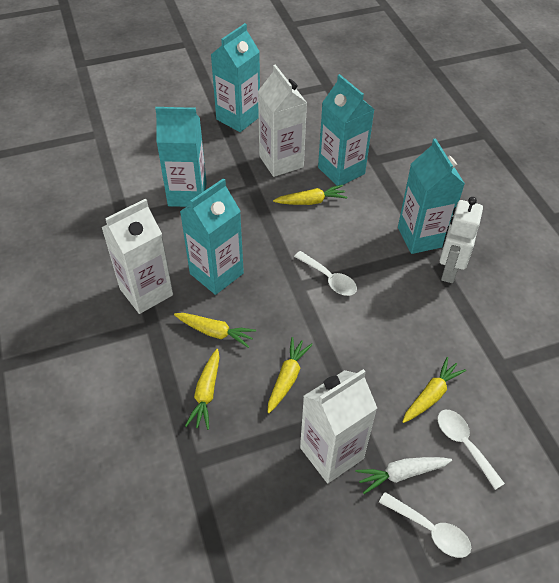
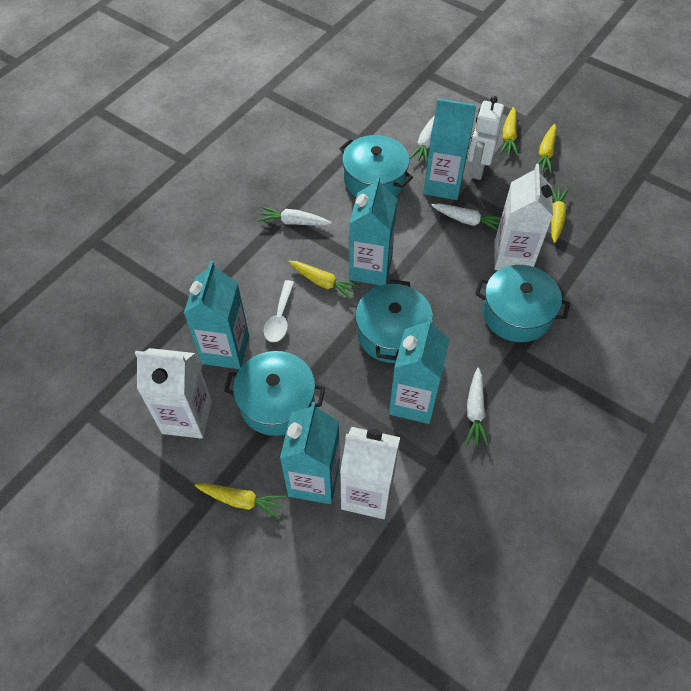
turquoise pot: 0 -> 4
white carrot: 1 -> 4
white spoon: 3 -> 1

